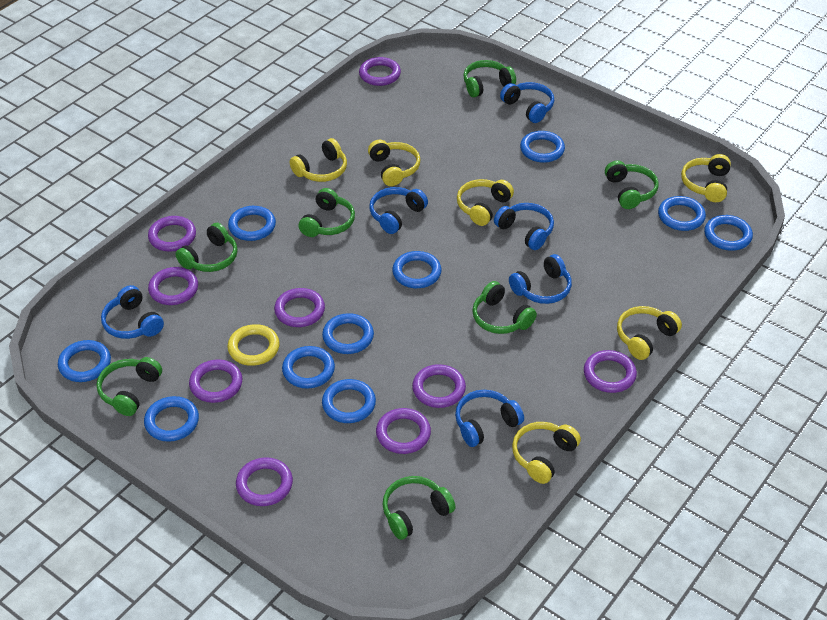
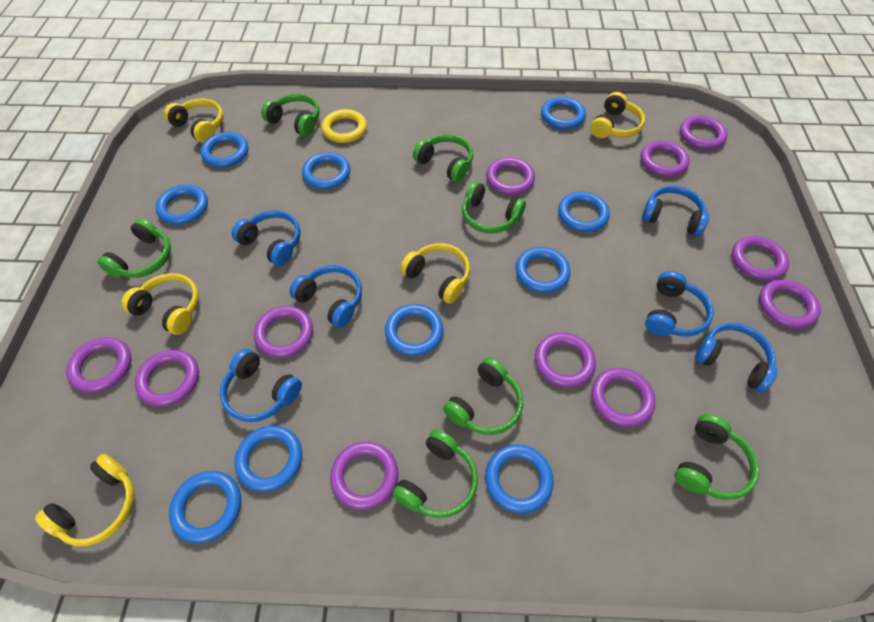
purple ring: 9 -> 11
yellow headphones: 6 -> 5

